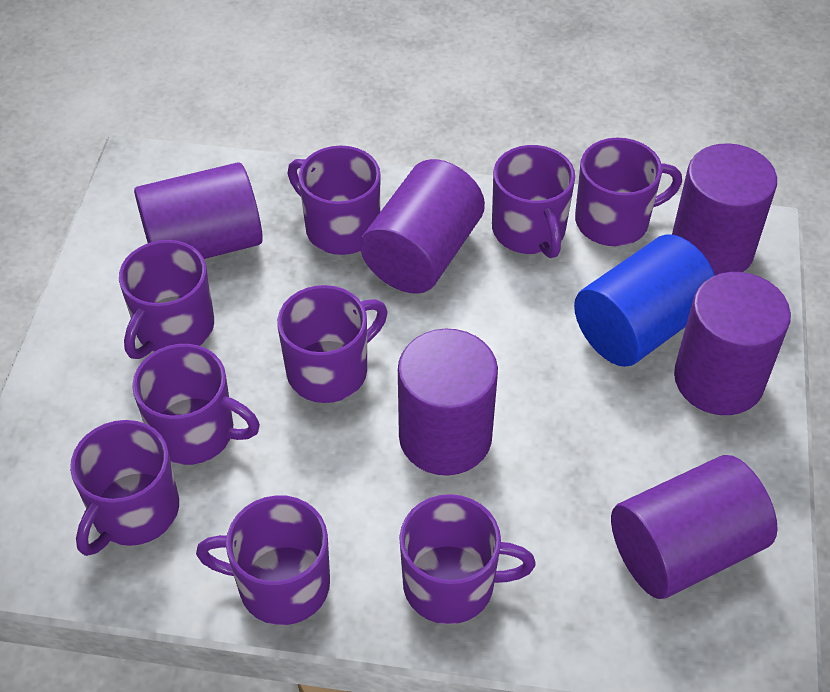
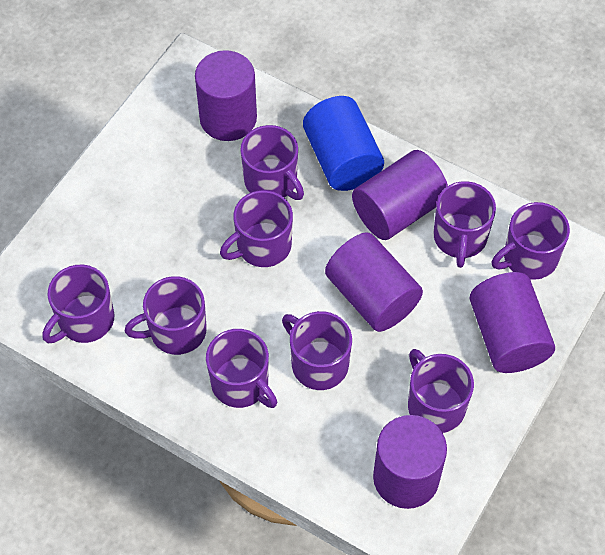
purple cylinder: 6 -> 5

